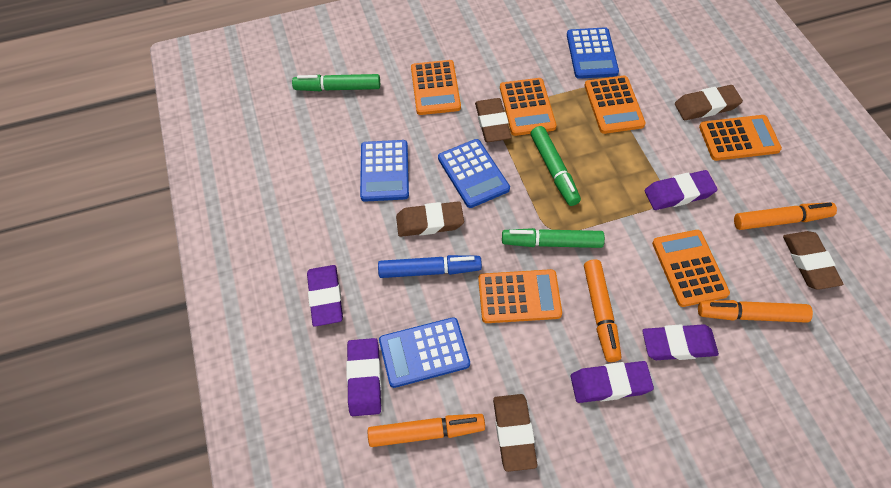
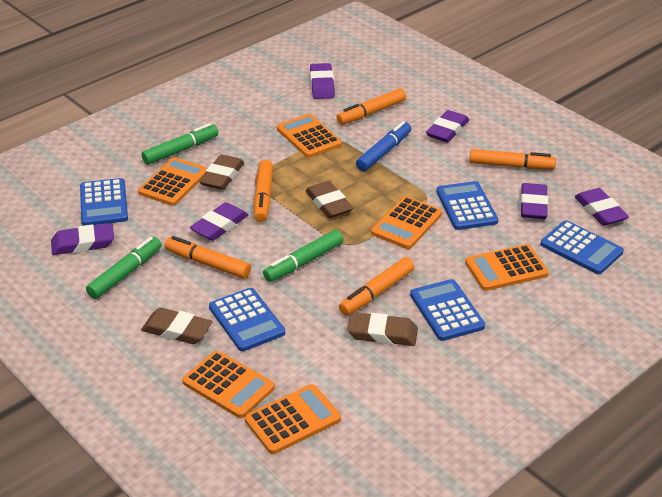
blue calculator: 4 -> 5
brown eraser: 5 -> 4
orange marker: 4 -> 5
purple eraser: 5 -> 6

